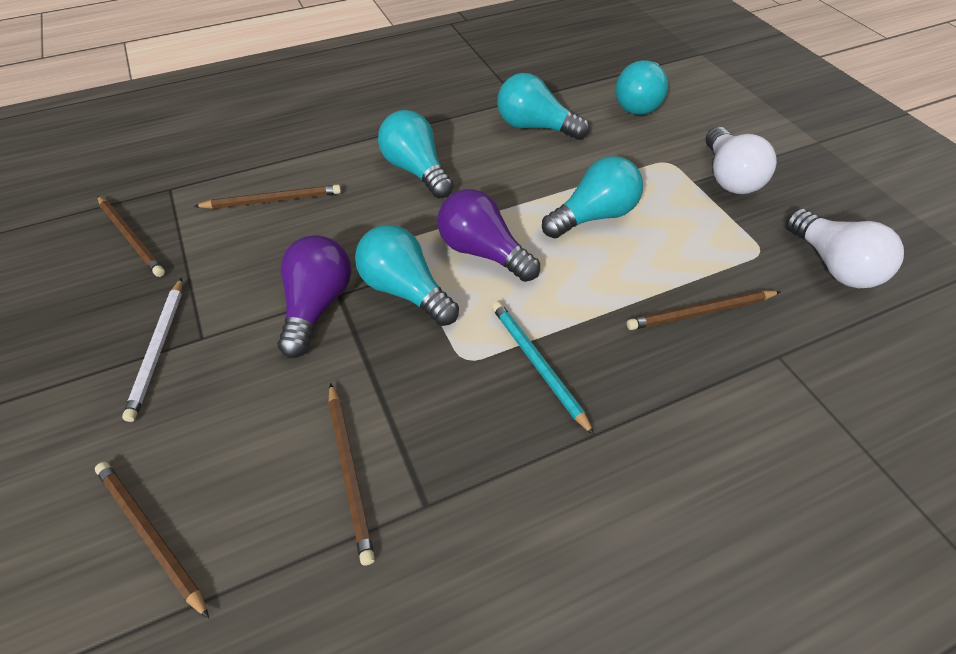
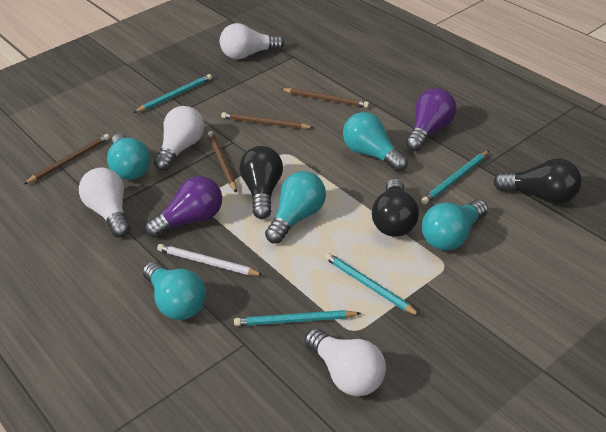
black light bulb: 0 -> 3
brown pencil: 5 -> 4
turquoise pencil: 1 -> 4
white light bulb: 2 -> 4

